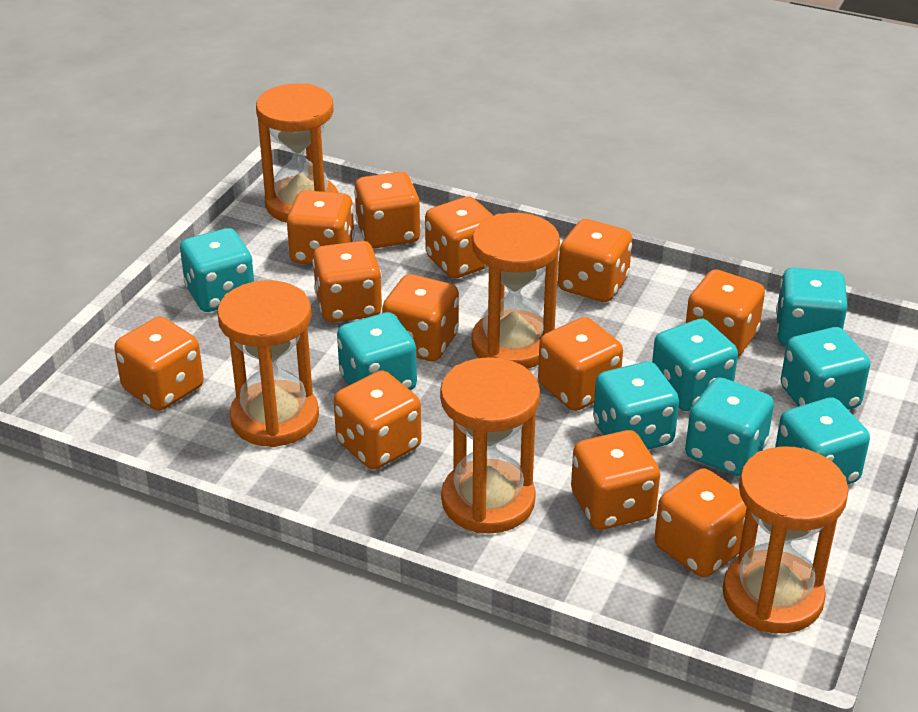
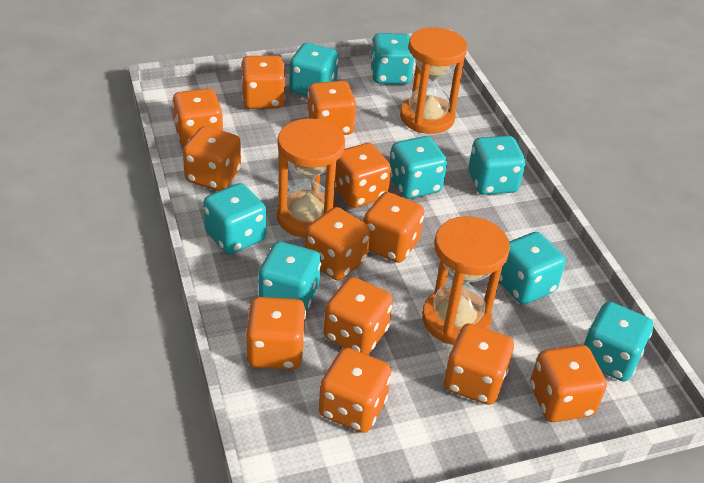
orange hourglass: 5 -> 3

